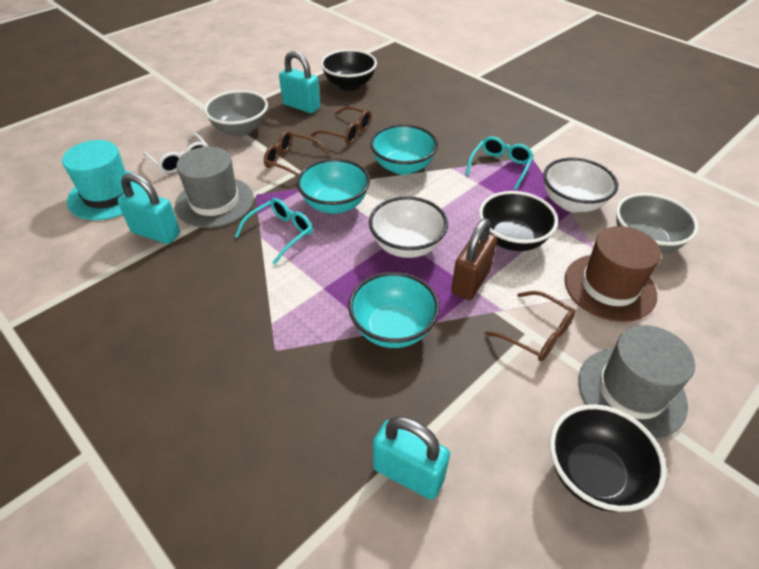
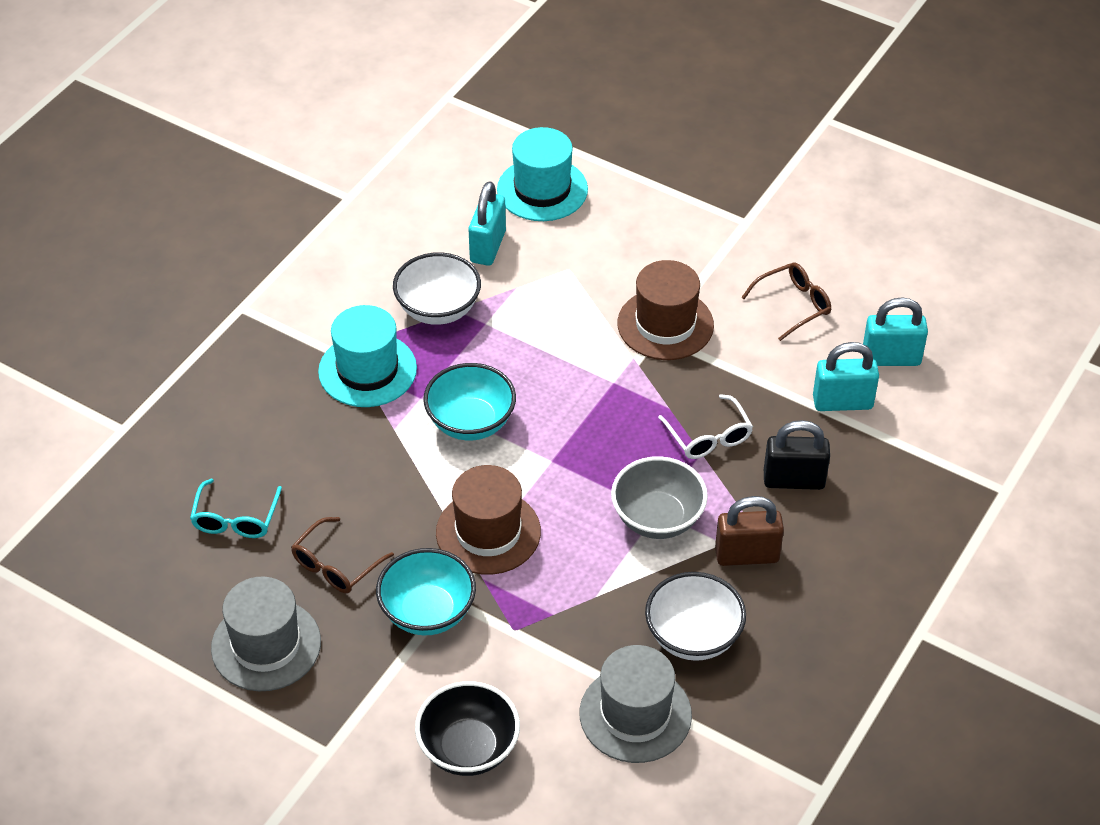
black bowl: 3 -> 1
black padlock: 0 -> 1
brown glasses: 3 -> 2
brown hat: 1 -> 2
grey bowl: 2 -> 1
turquoise bowl: 3 -> 2
turquoise glasses: 2 -> 1
turquoise hat: 1 -> 2

